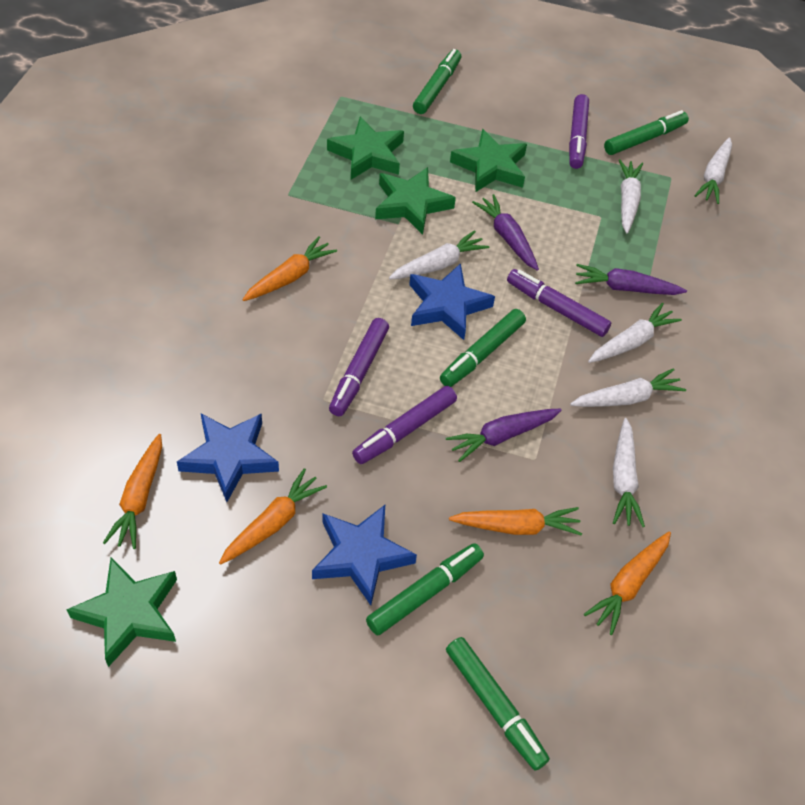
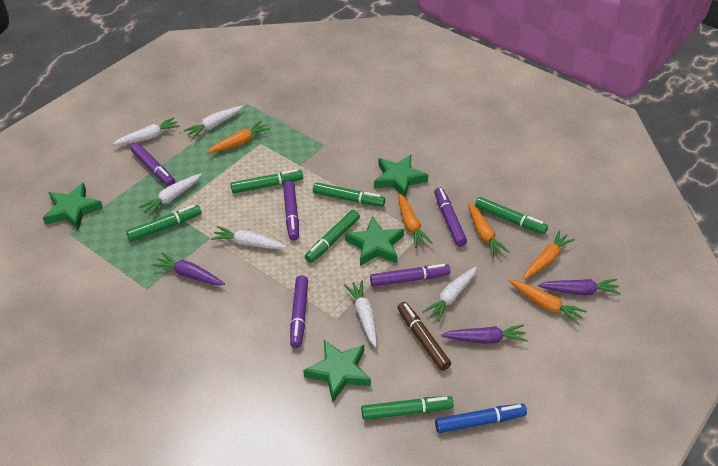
blue marker: 0 -> 1
blue star: 3 -> 0
brown marker: 0 -> 1
green marker: 5 -> 6
purple marker: 4 -> 5

